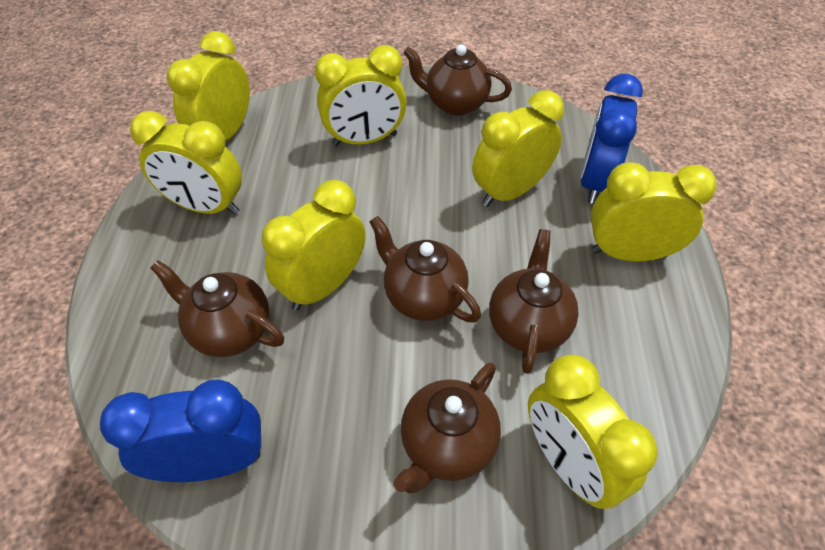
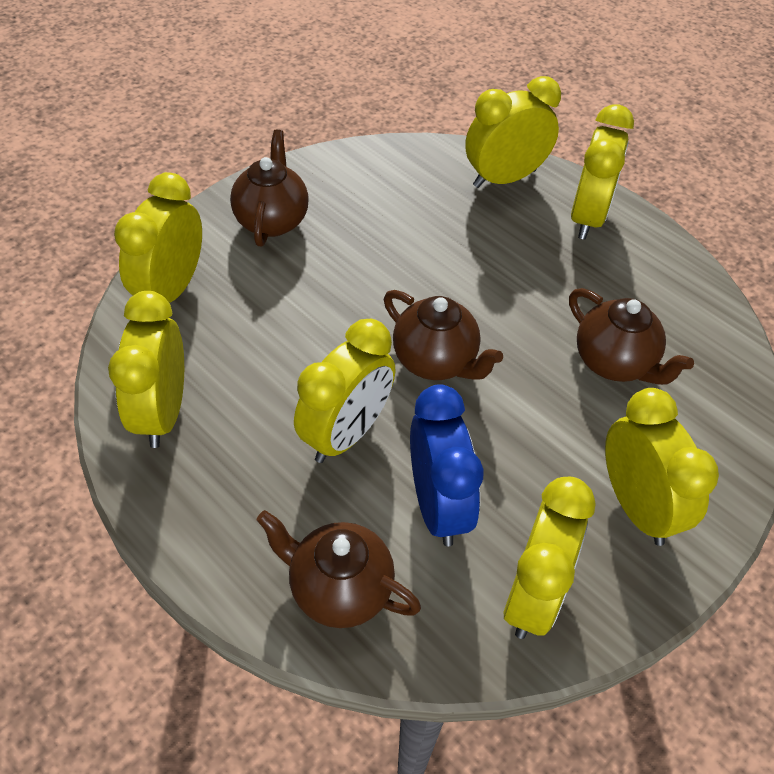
blue clock: 2 -> 1
brown teapot: 5 -> 4

